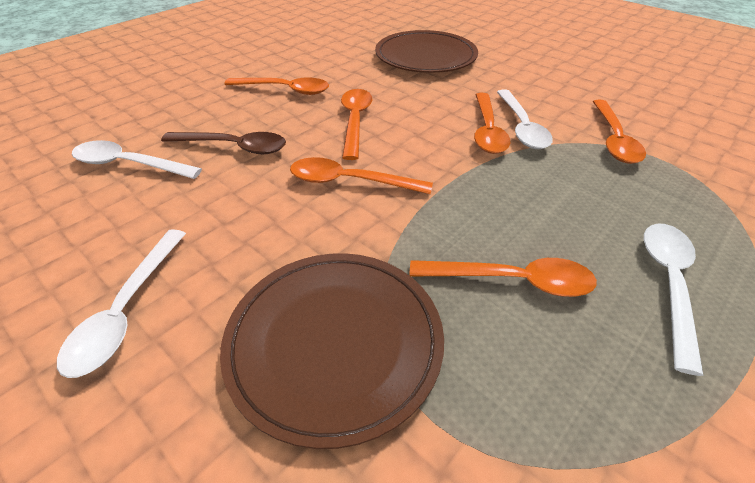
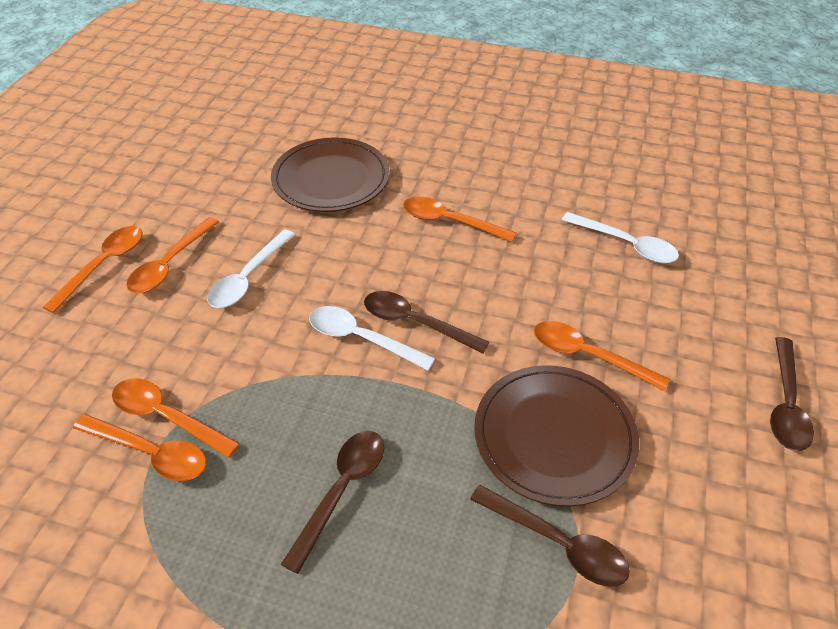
brown spoon: 1 -> 4
white spoon: 4 -> 3

